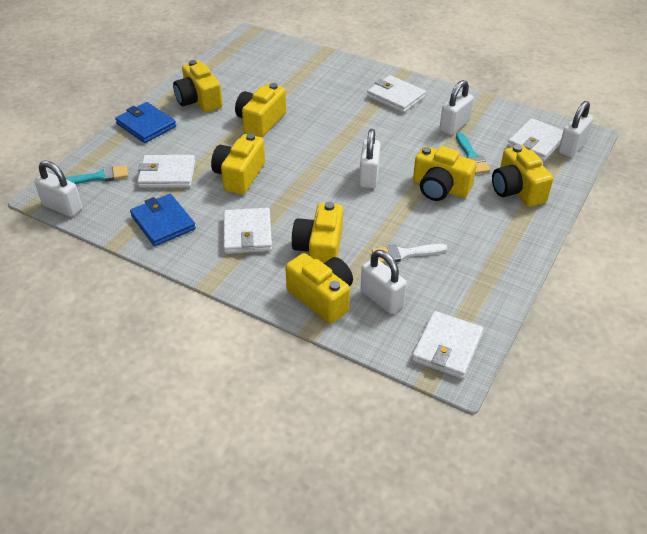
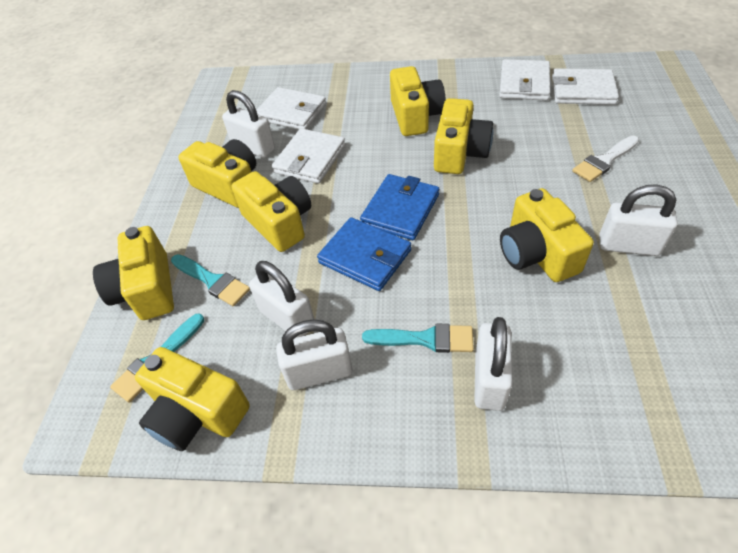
turquoise brush: 2 -> 3
white wallet: 5 -> 4

